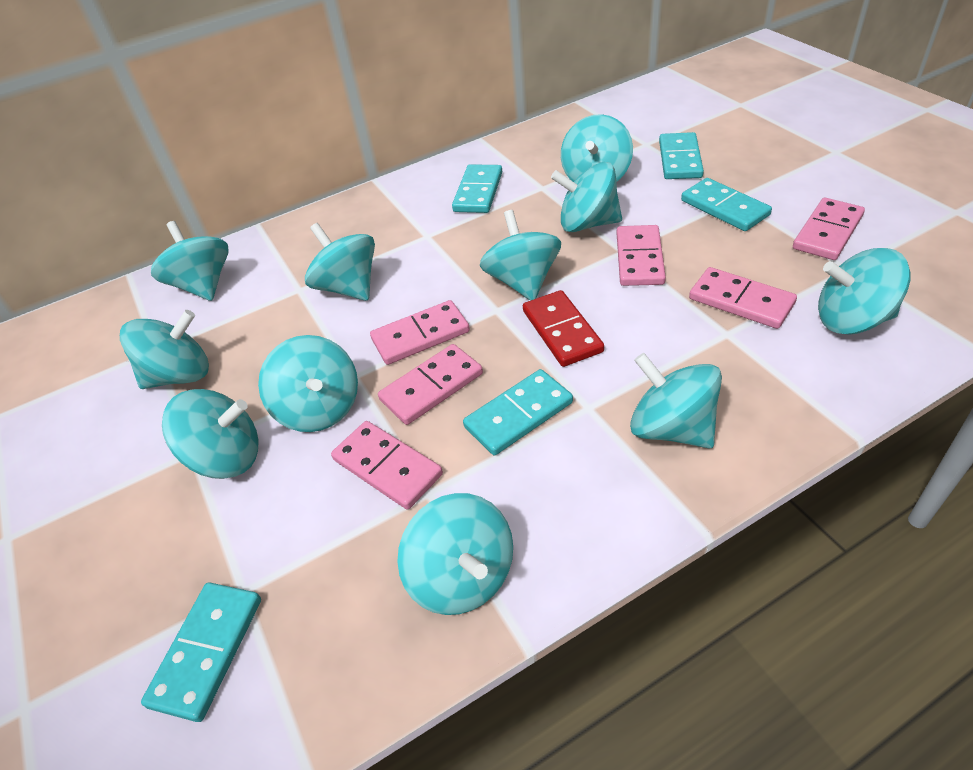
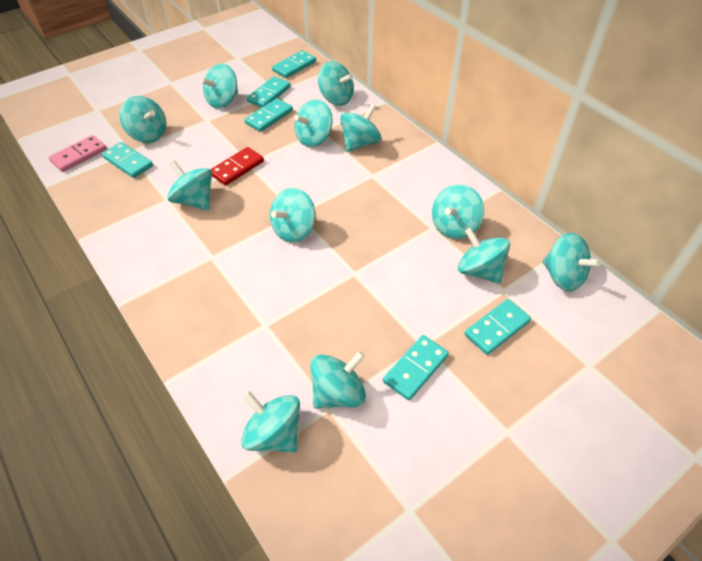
pink domino: 6 -> 1
turquoise domino: 5 -> 6
turquoise spinning top: 11 -> 12

